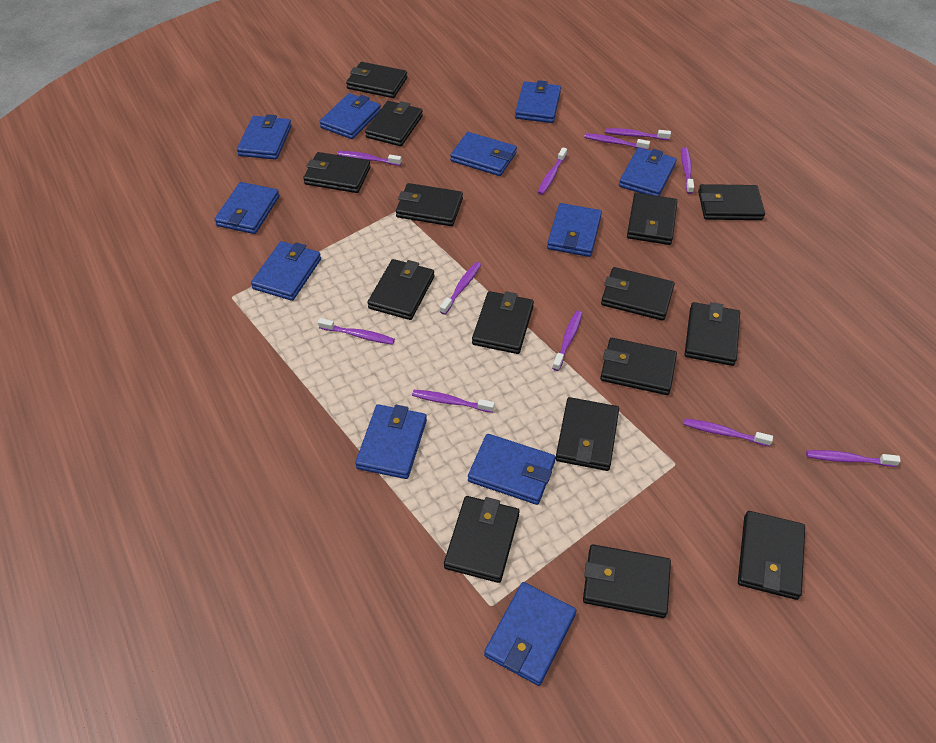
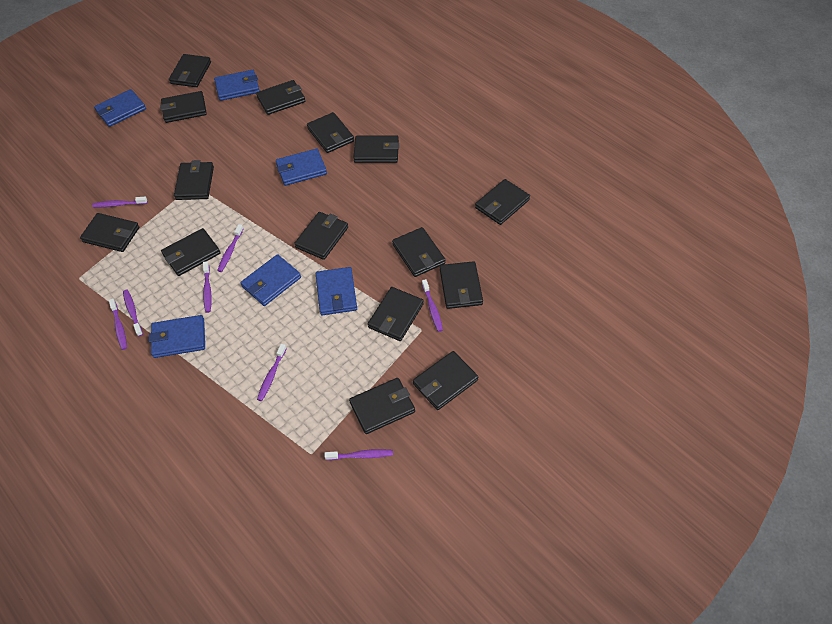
blue wallet: 11 -> 6
purple toothbrush: 11 -> 8

